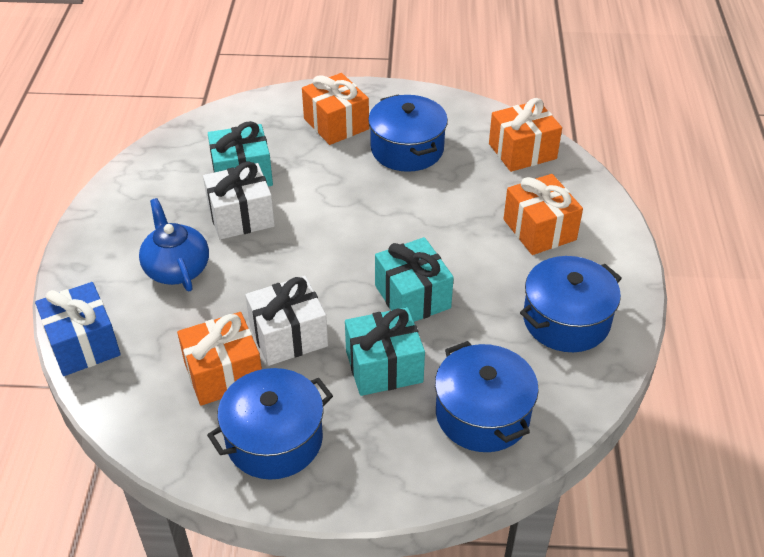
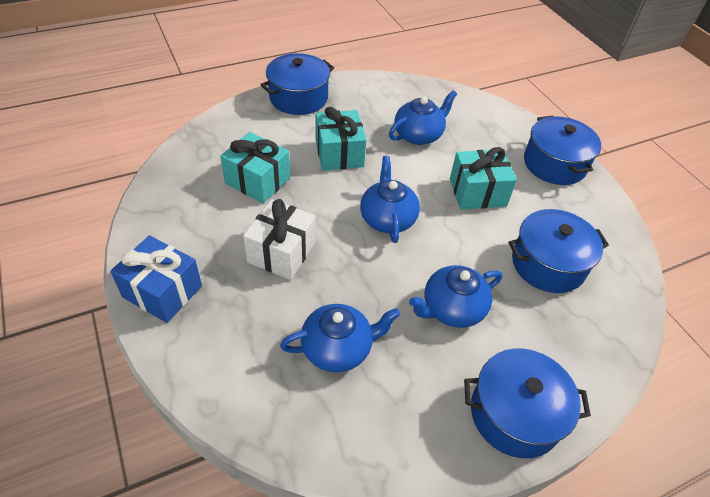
blue teapot: 1 -> 4
orange gift: 4 -> 0
white gift: 2 -> 1

